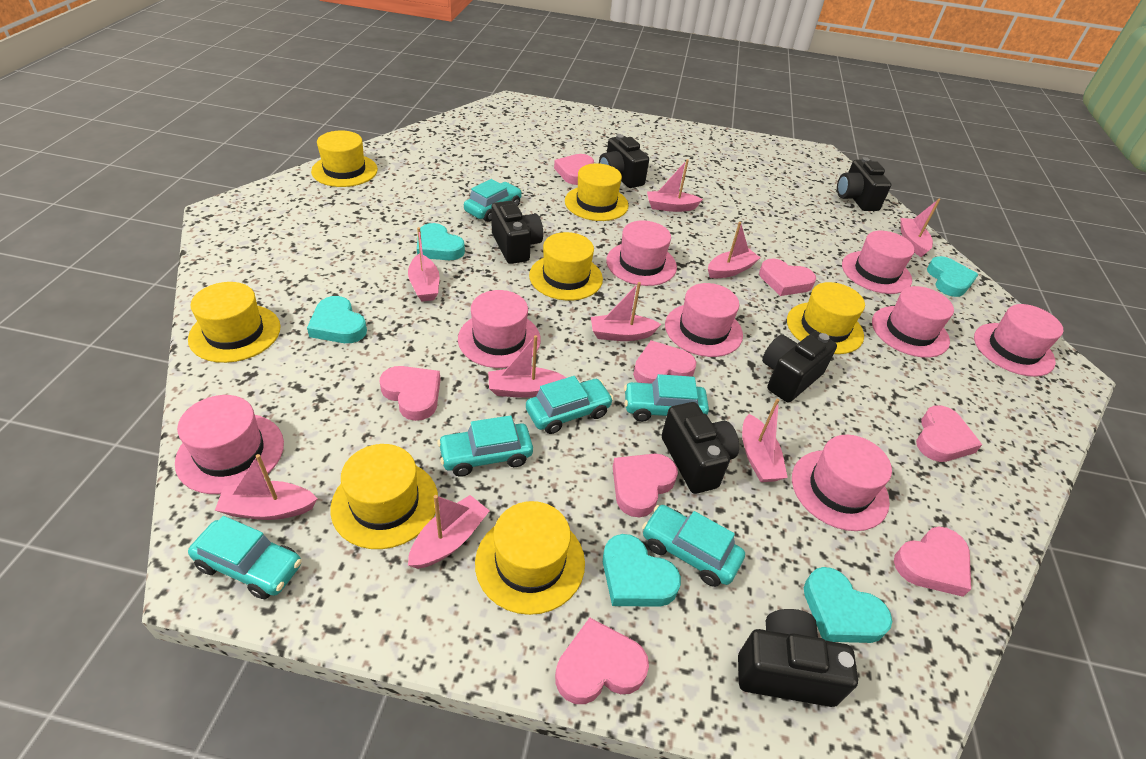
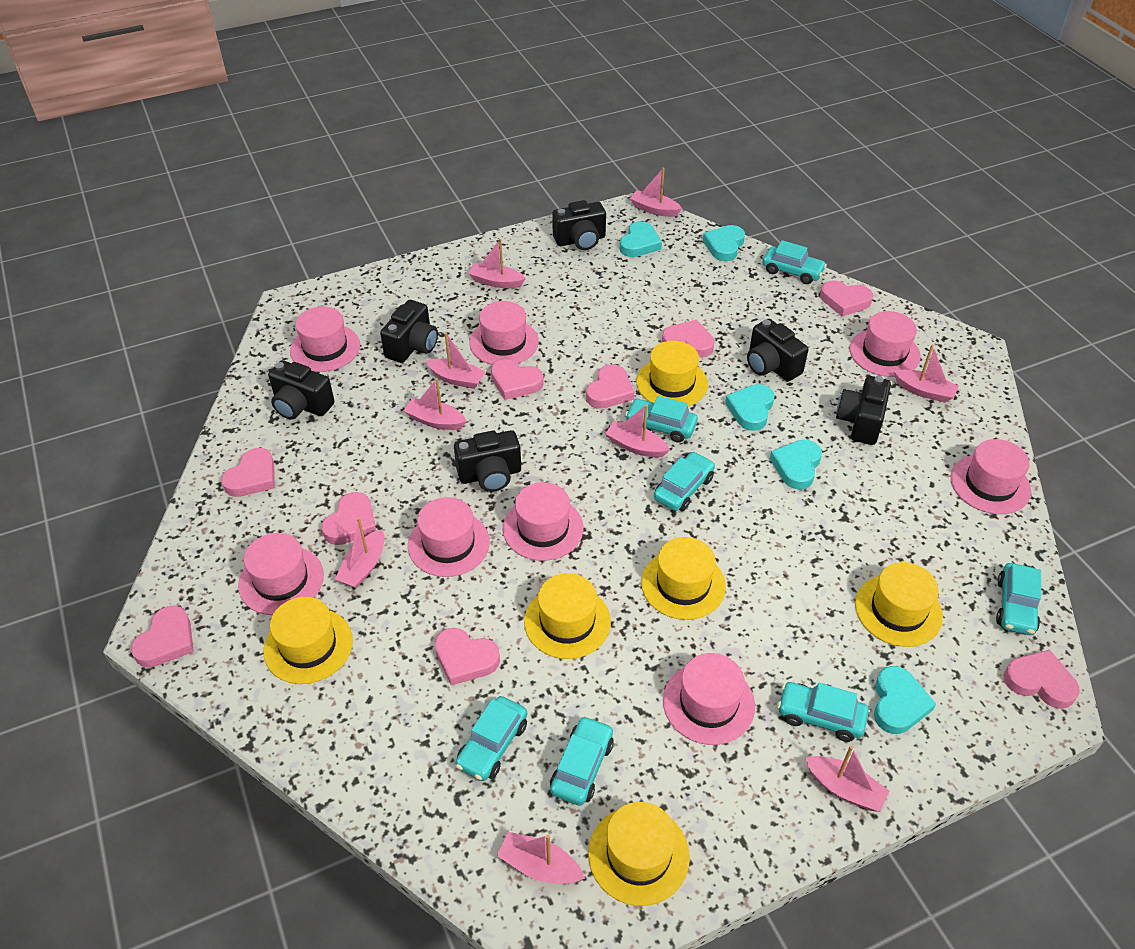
pink heart: 8 -> 9
turquoise car: 6 -> 7
yellow hat: 7 -> 6

